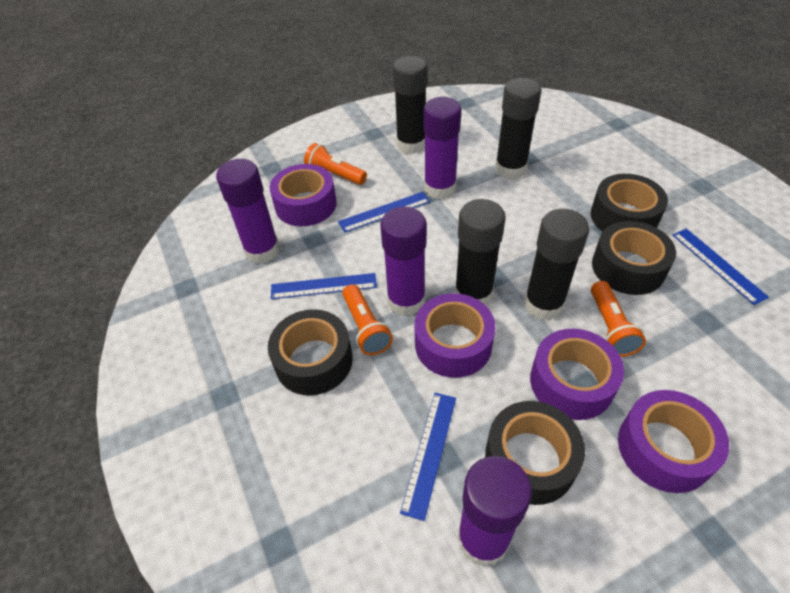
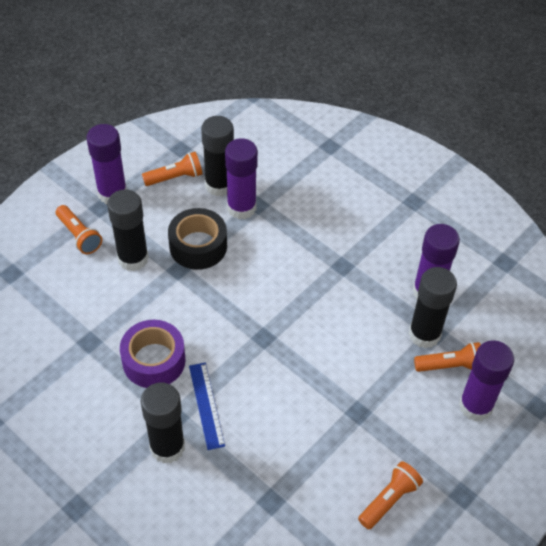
black tape: 4 -> 1
blue ruler: 4 -> 1
orange flashlight: 3 -> 4
purple tape: 4 -> 1

